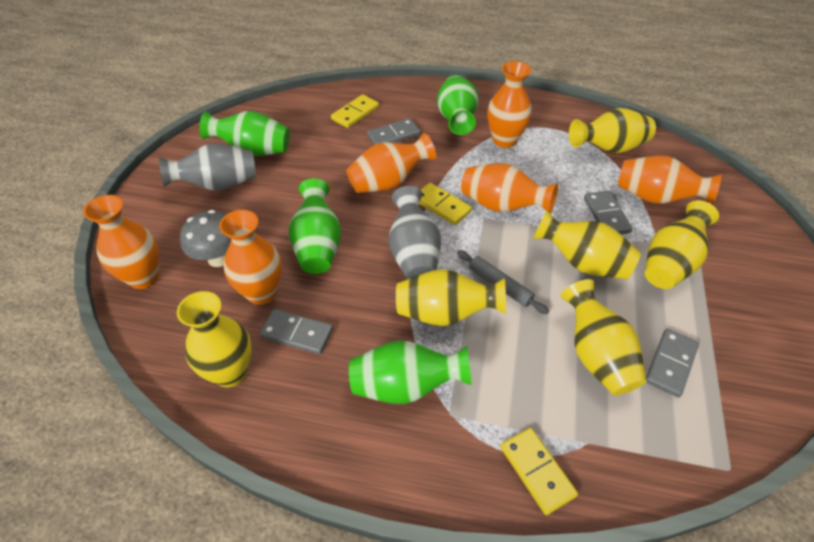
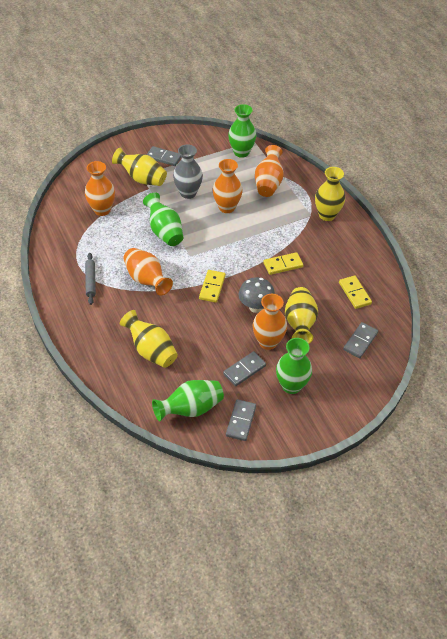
grey vase: 2 -> 1
orange vase: 6 -> 5
yellow vase: 6 -> 4

